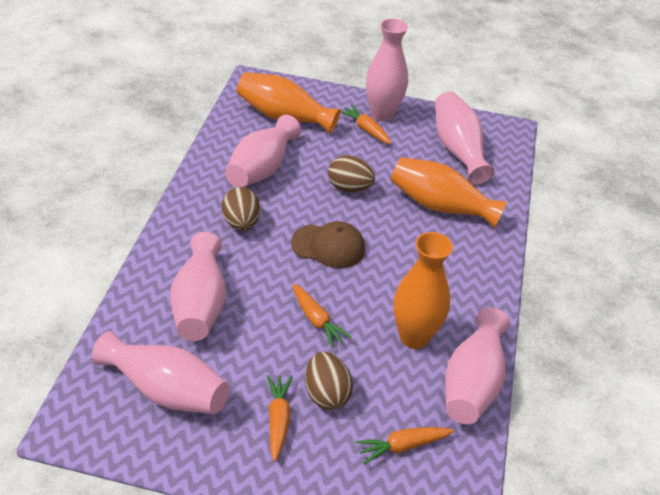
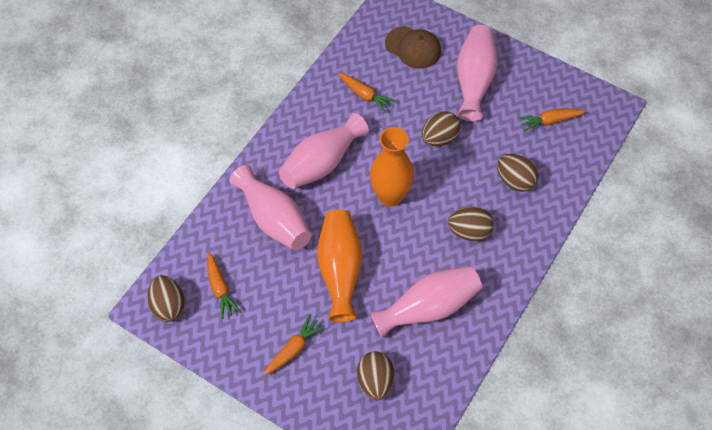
brown egg: 3 -> 5
orange vase: 3 -> 2
pink vase: 6 -> 4

